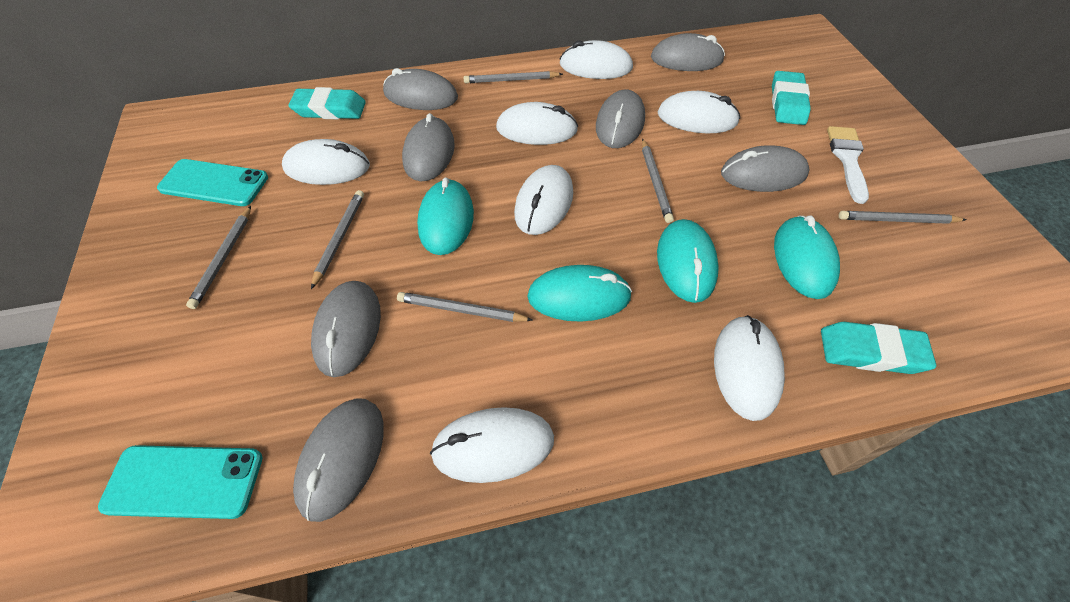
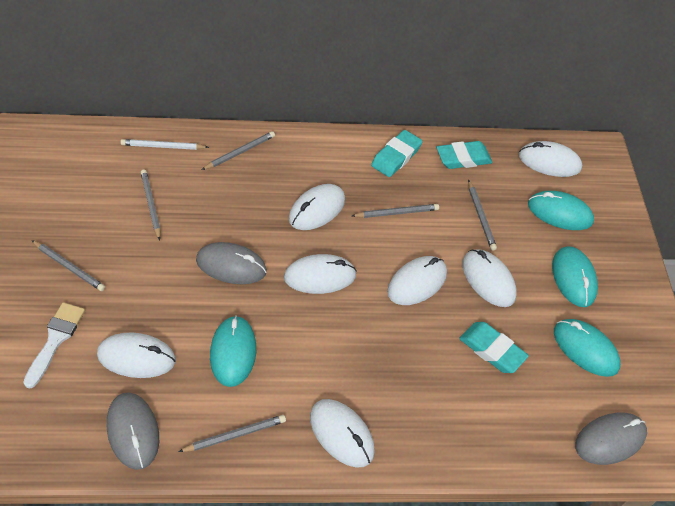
grey mouse: 7 -> 3
turquoise phone: 2 -> 0
white pencil: 0 -> 1

